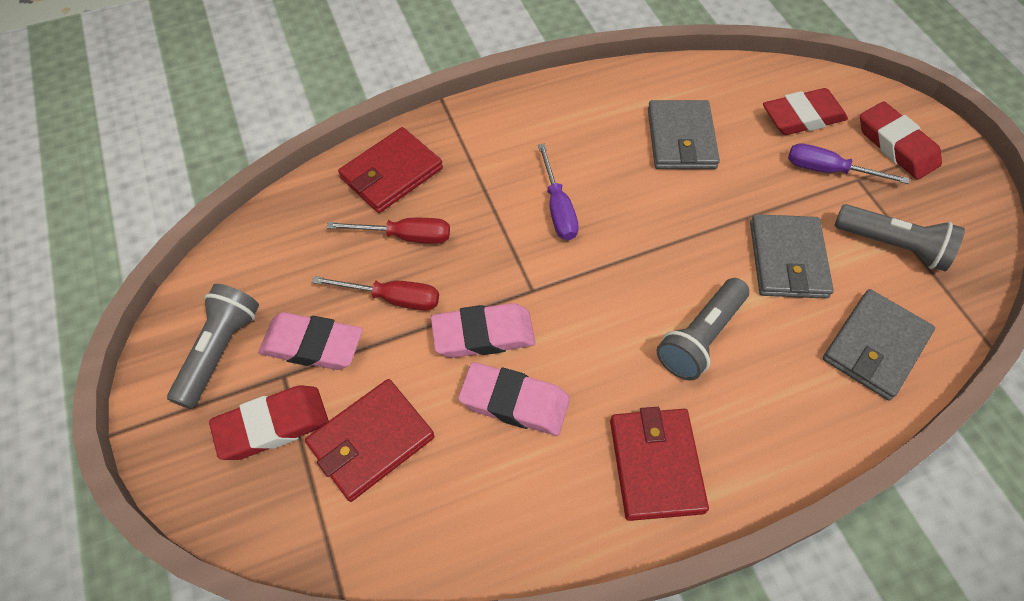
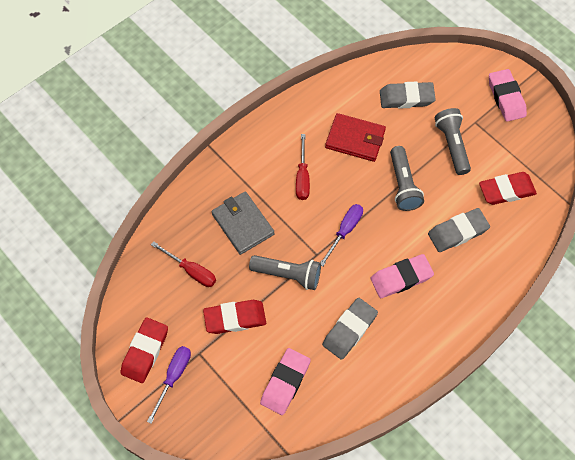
grey eraser: 0 -> 3
grey wallet: 3 -> 1
red wallet: 3 -> 1

